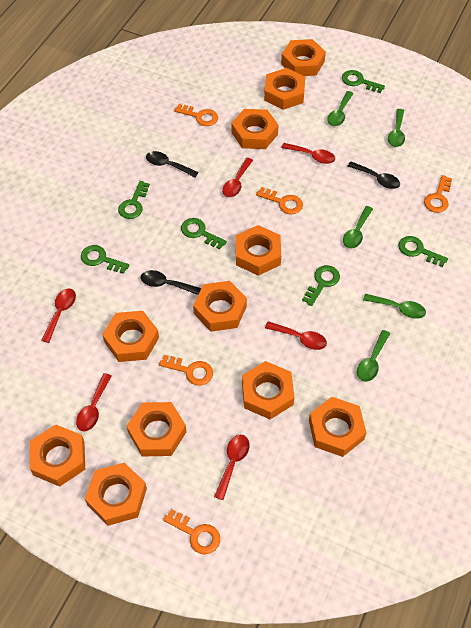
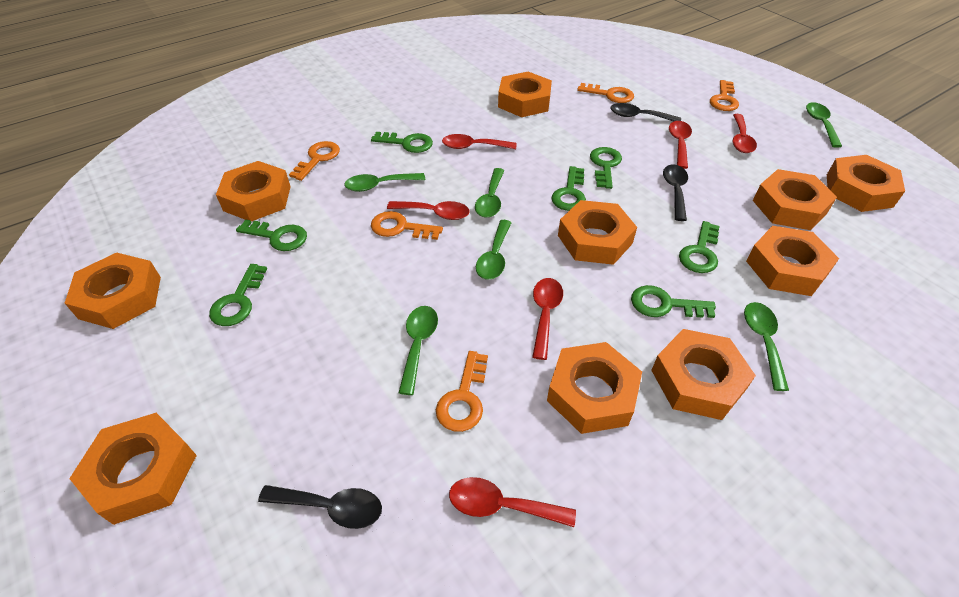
green key: 6 -> 7
green spoon: 5 -> 6
orange nut: 11 -> 10

